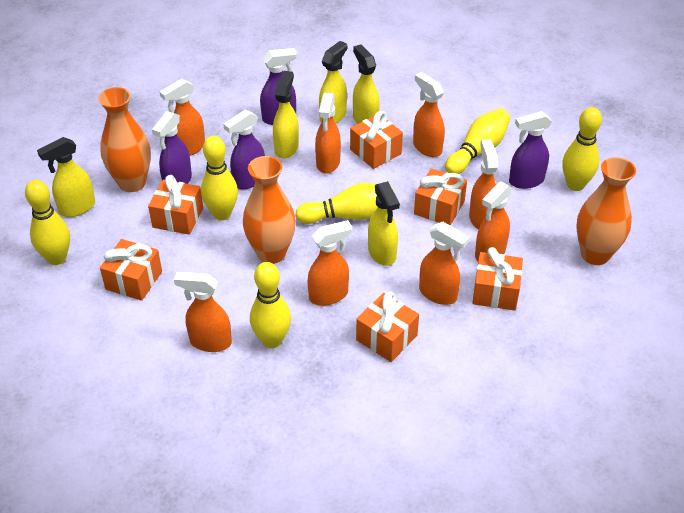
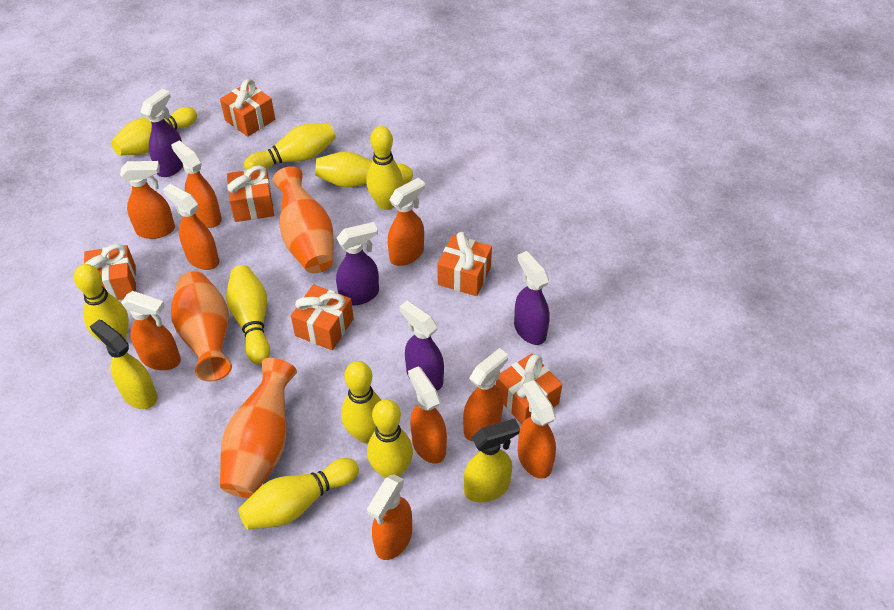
orange spray bottle: 8 -> 9
yellow bowling pin: 6 -> 9
yellow spray bottle: 5 -> 2

